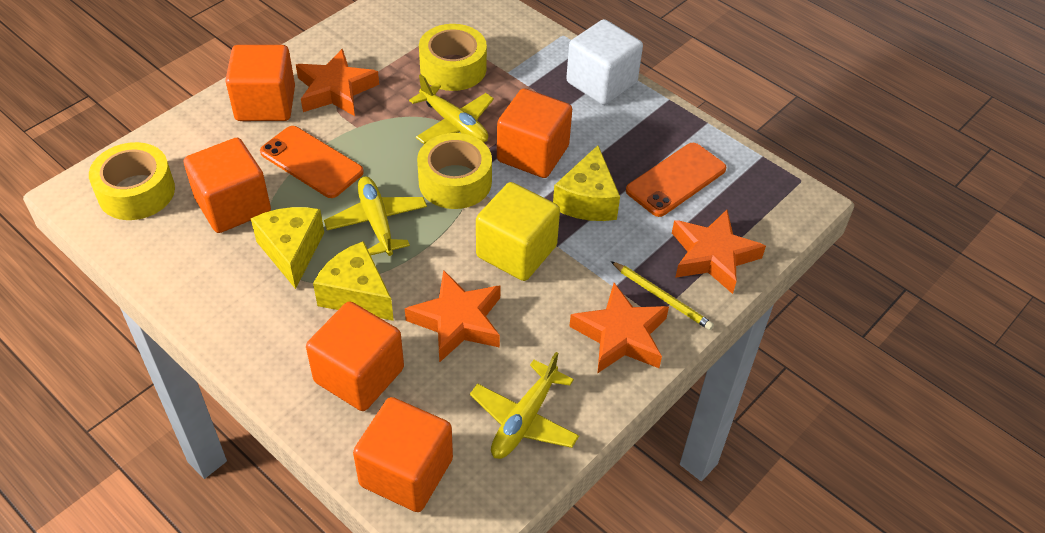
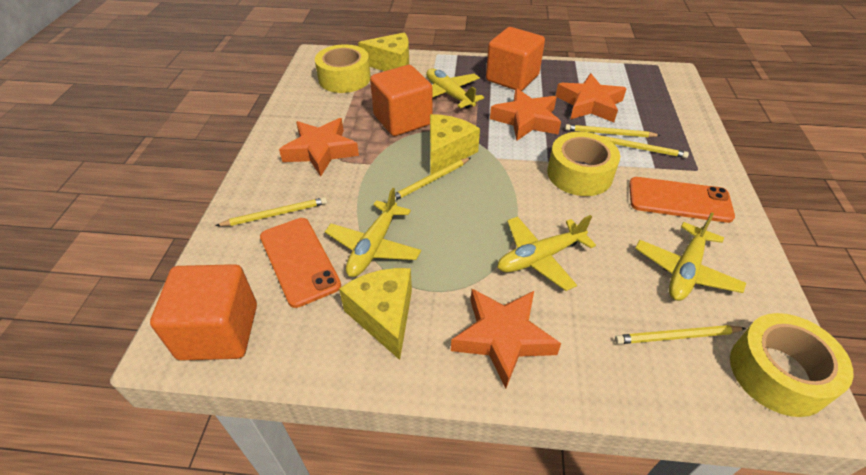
orange cube: 5 -> 3
white cube: 1 -> 0
yellow cube: 1 -> 0
yellow pencil: 1 -> 5
yellow plane: 3 -> 4

